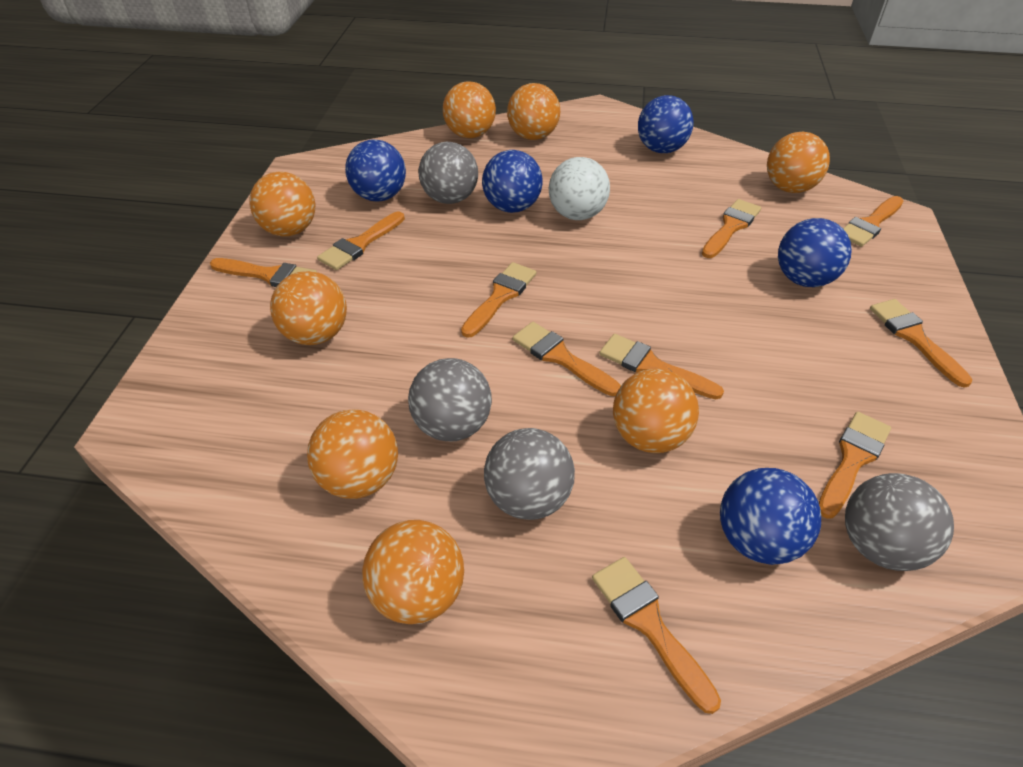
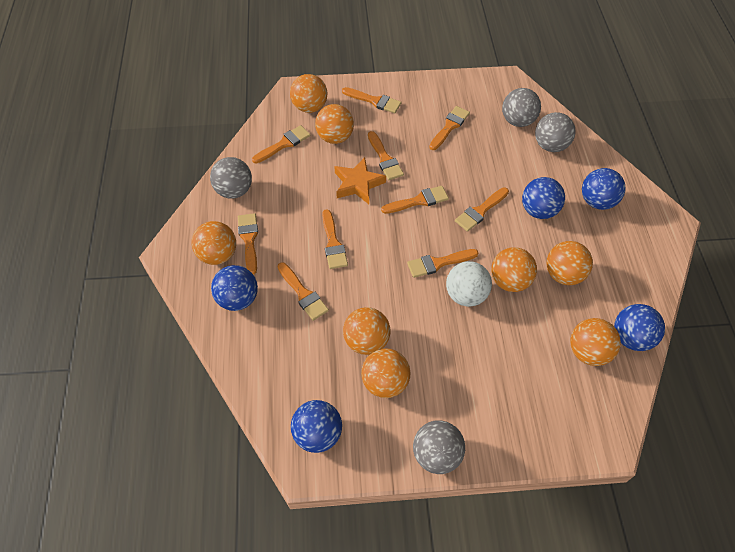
orange star: 0 -> 1

